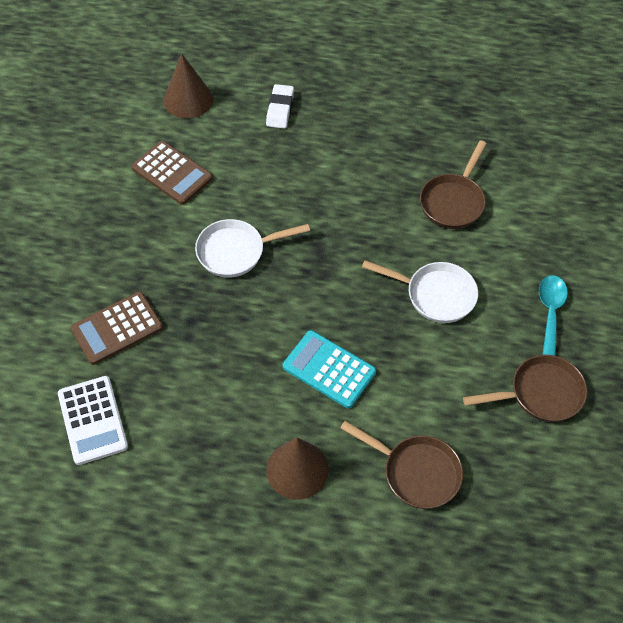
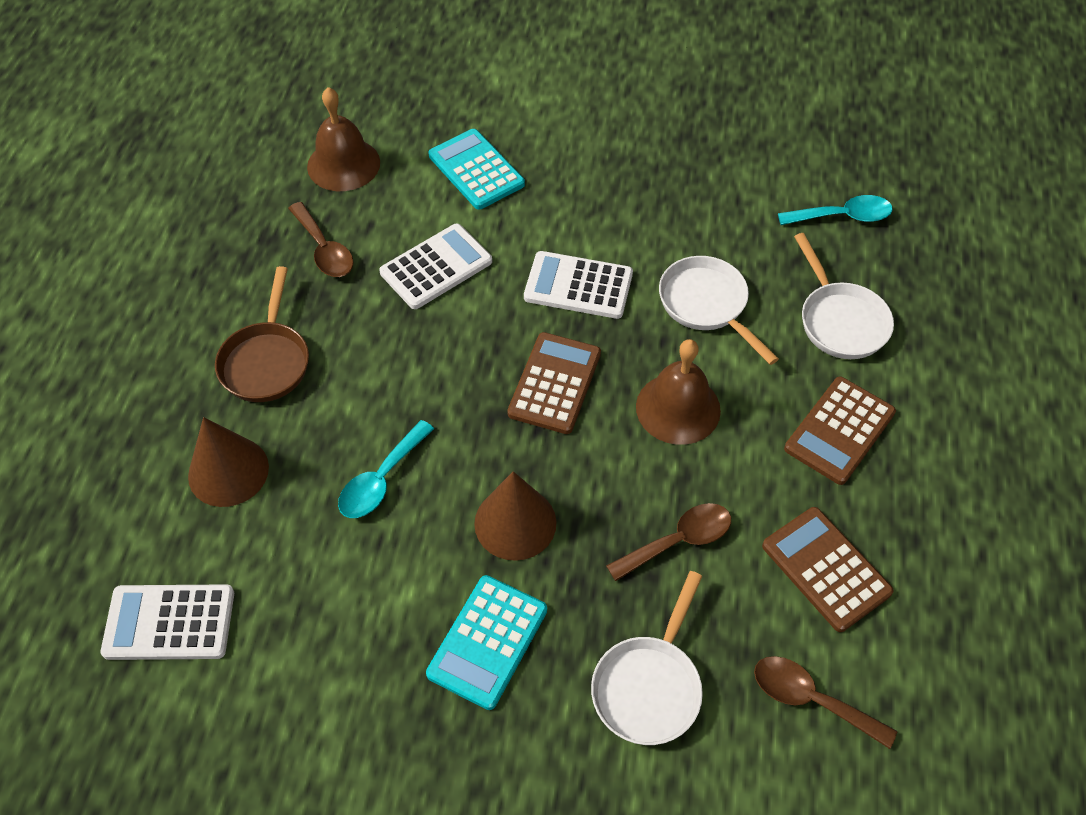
brown bell: 0 -> 2
brown calculator: 2 -> 3
brown pan: 3 -> 1
brown spoon: 0 -> 3
turquoise calculator: 1 -> 2
turquoise spoon: 1 -> 2
white calculator: 1 -> 3
white eraser: 1 -> 0
white pan: 2 -> 3

